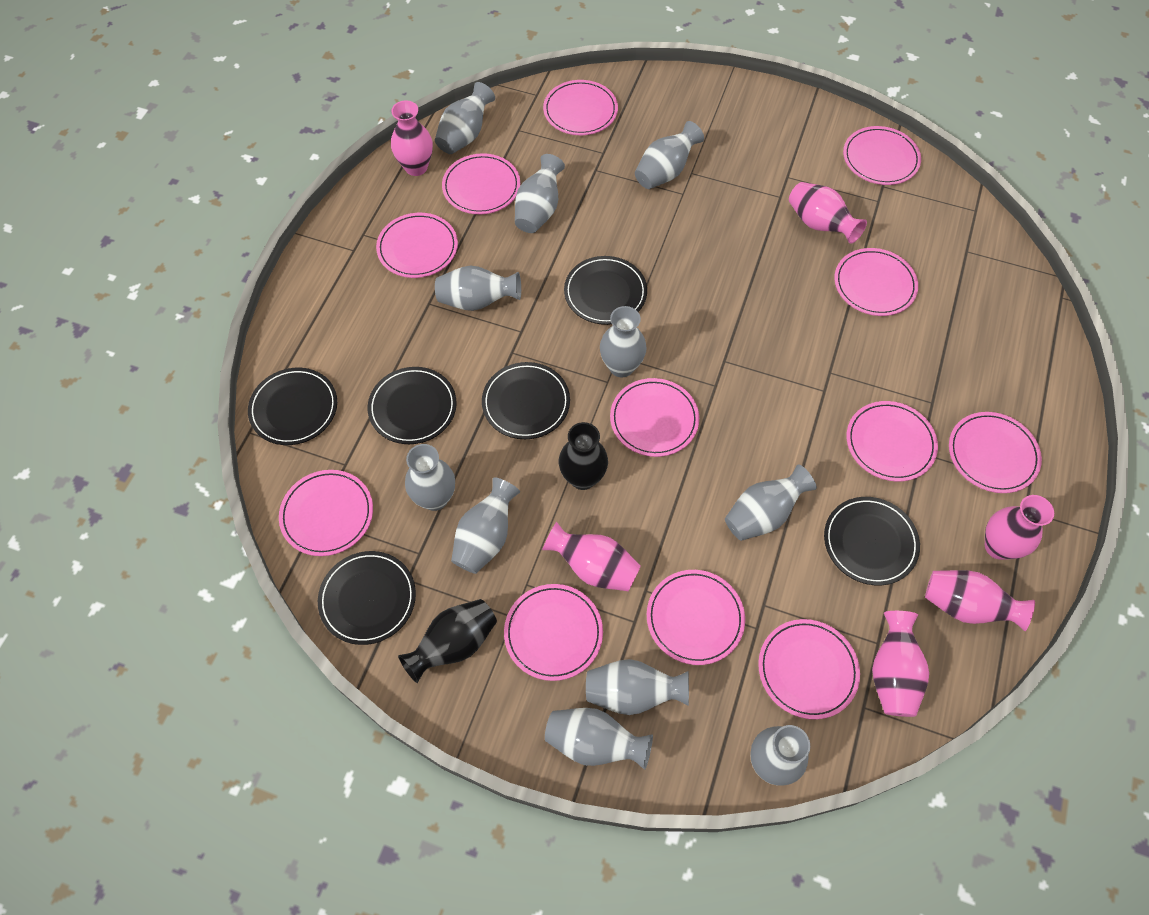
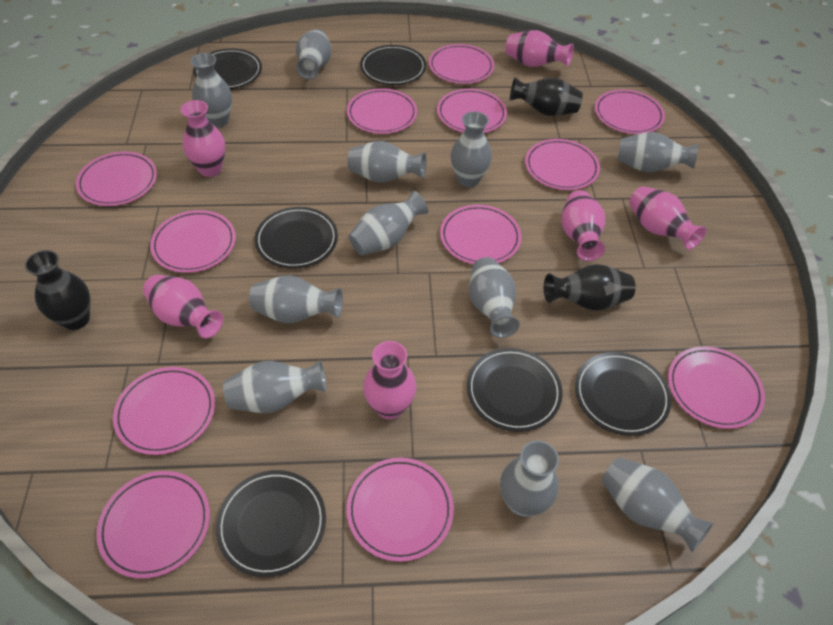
black vase: 2 -> 3

